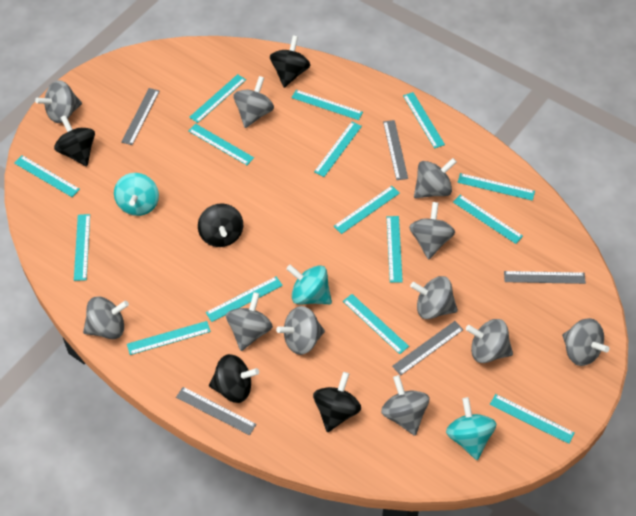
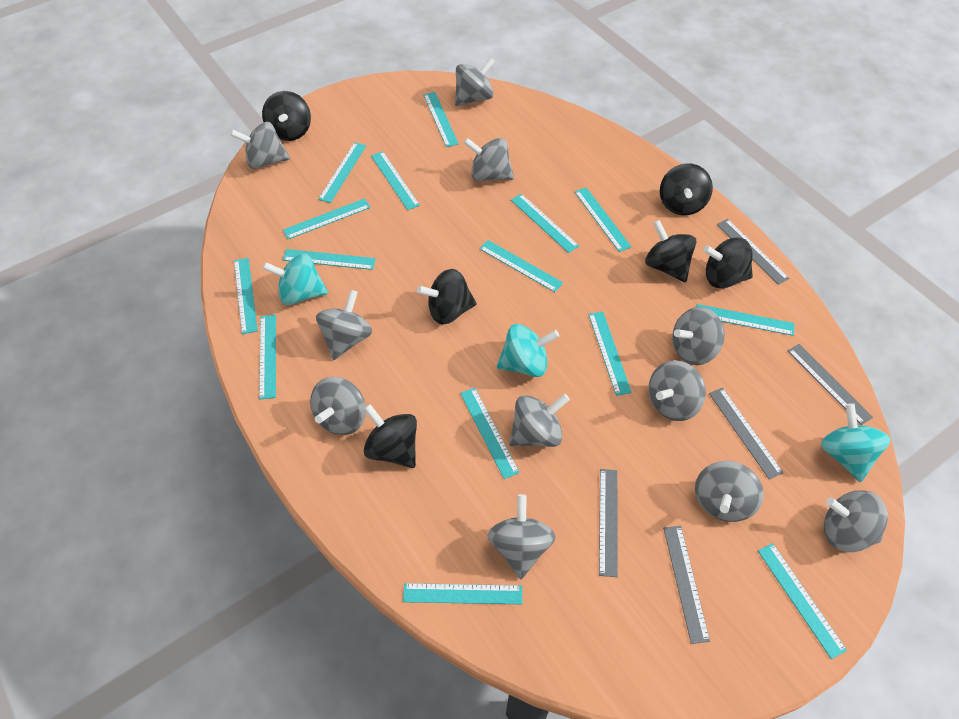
black spinning top: 5 -> 6

